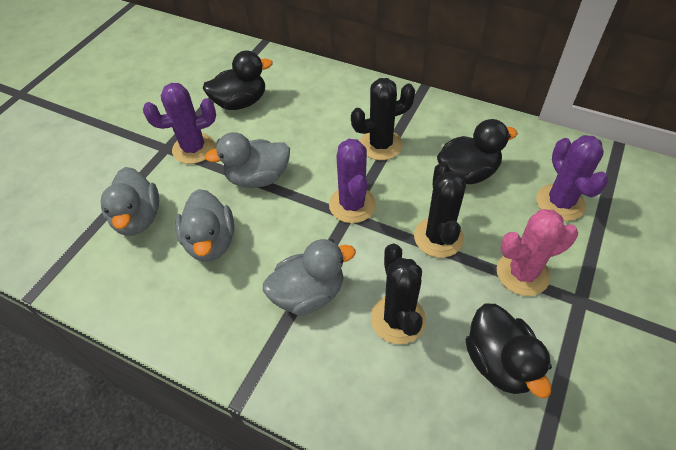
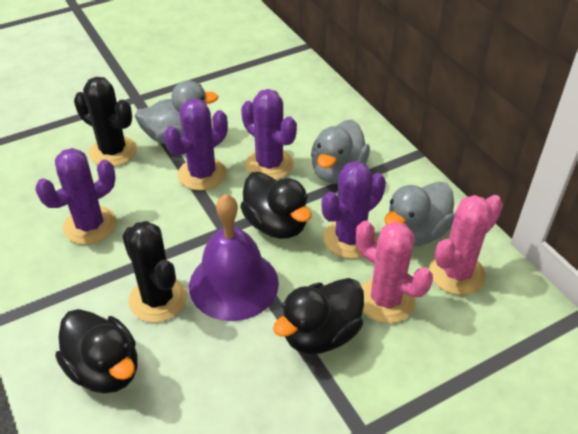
black cactus: 3 -> 2
grey duck: 4 -> 3
pink cactus: 1 -> 2
purple bell: 0 -> 1
purple cactus: 3 -> 4

